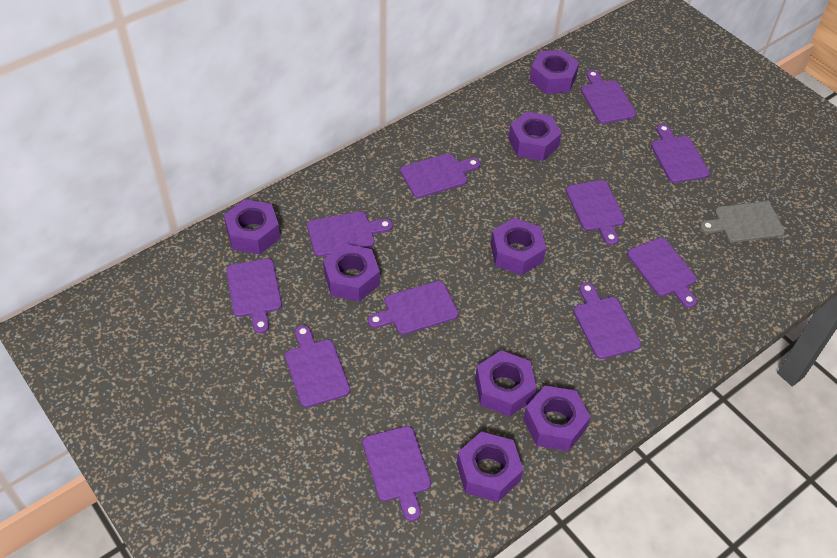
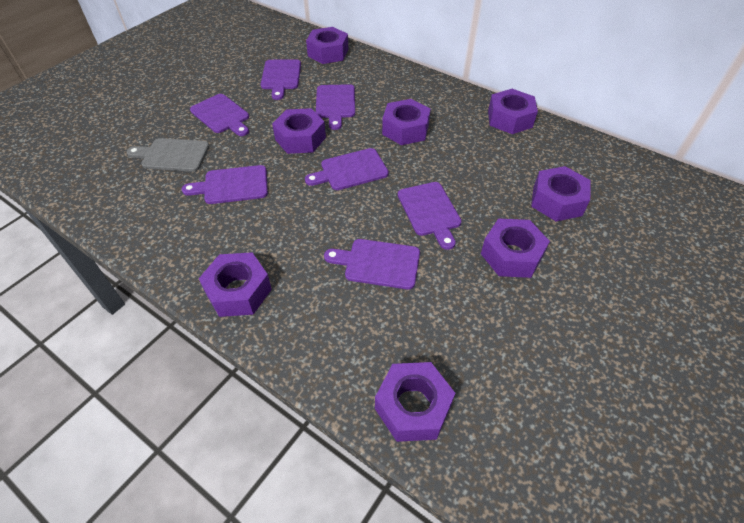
purple cutting board: 11 -> 7

